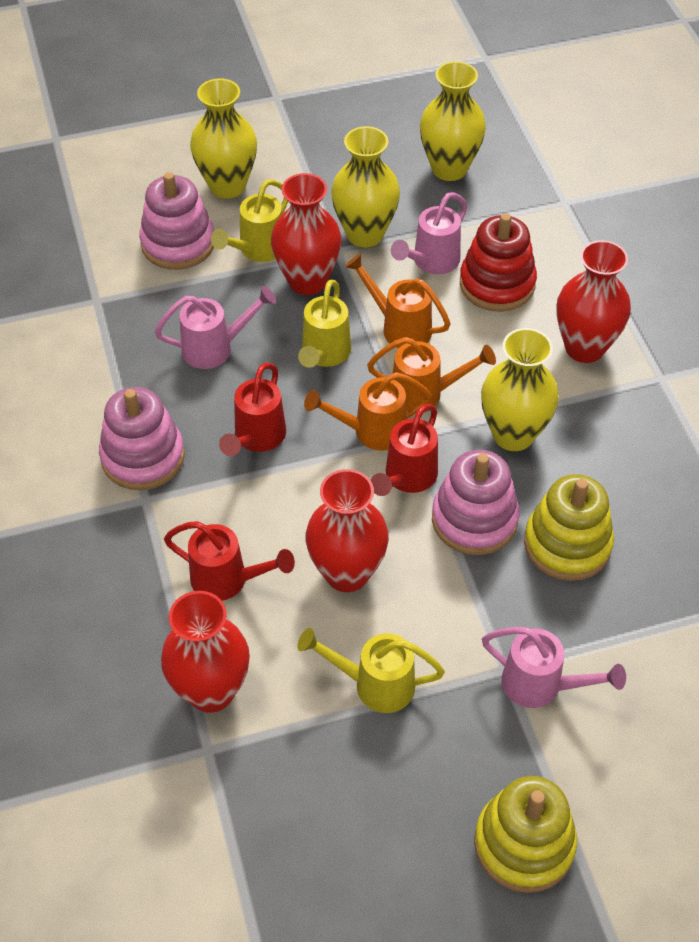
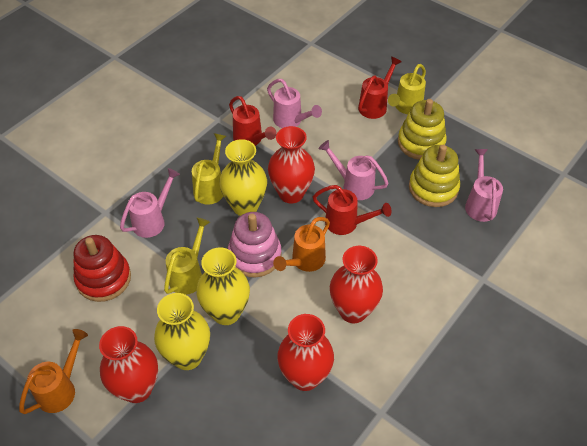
orange watering can: 3 -> 2
pink stacking toy: 3 -> 1
pink watering can: 3 -> 4
yellow vase: 4 -> 3

